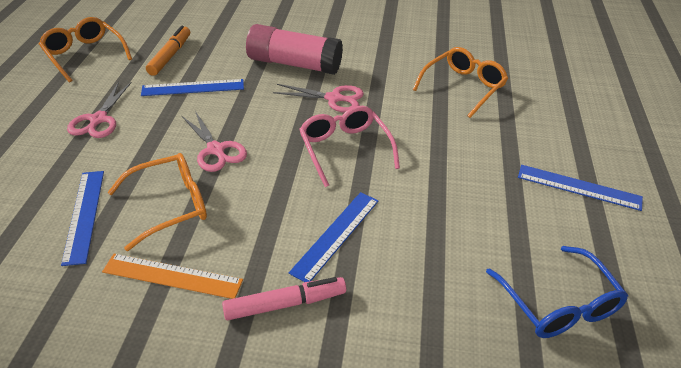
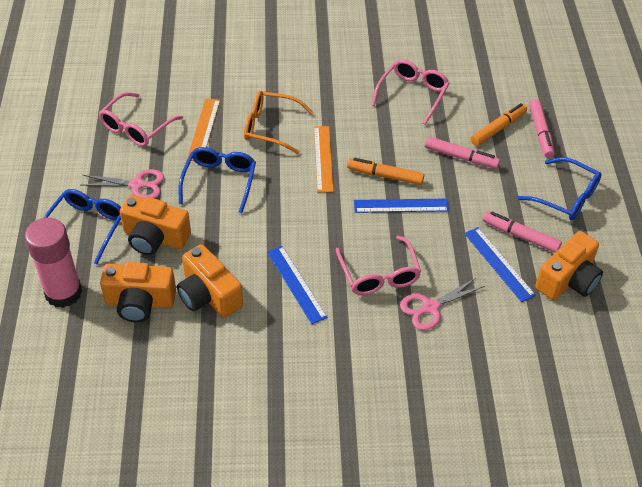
blue glasses: 1 -> 3
blue ruler: 4 -> 3
orange camera: 0 -> 4
orange glasses: 3 -> 1
orange marker: 1 -> 2
orange ruler: 1 -> 2
pink glasses: 1 -> 3
pink marker: 1 -> 3
pink scissors: 3 -> 2

